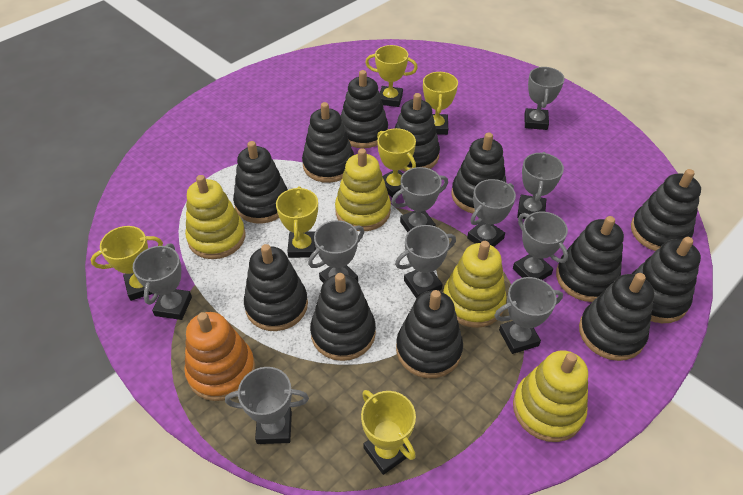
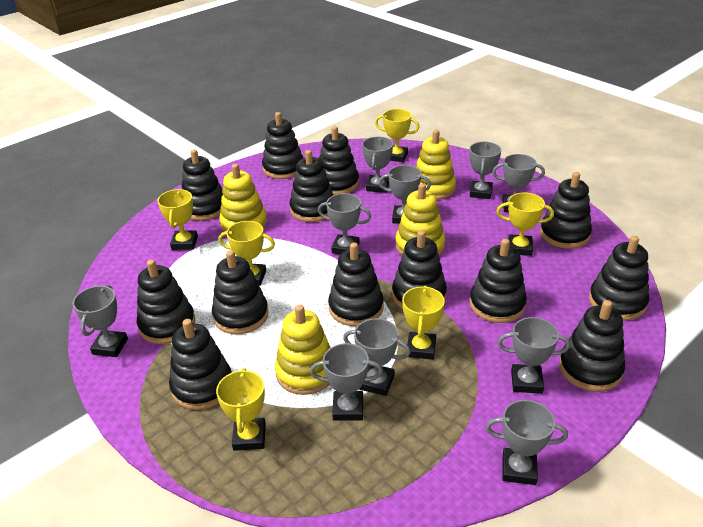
black stacking toy: 12 -> 13
orange stacking toy: 1 -> 0

